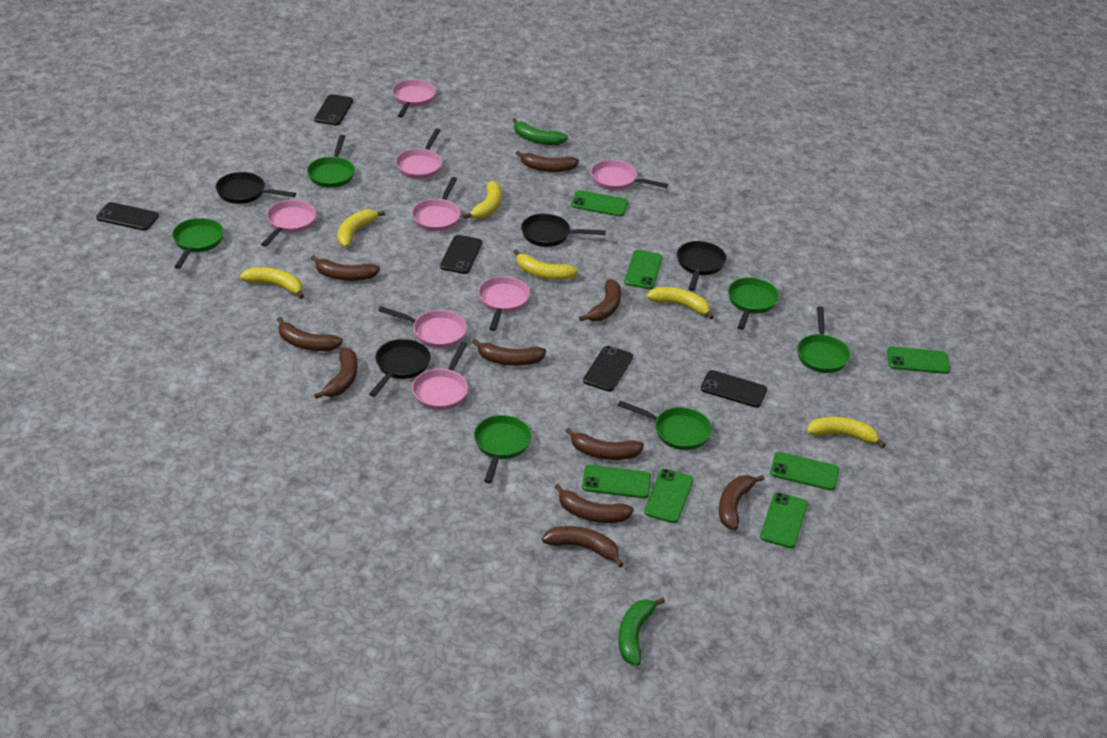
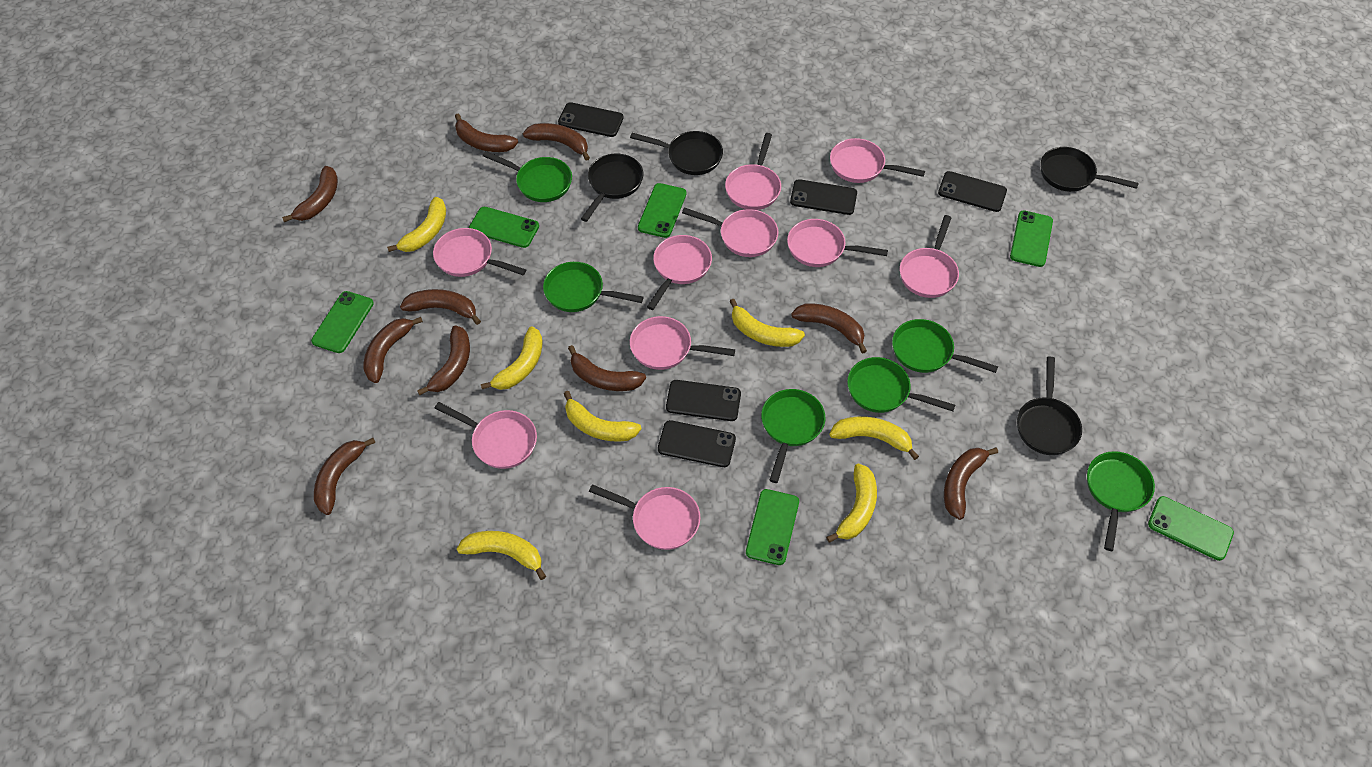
green banana: 2 -> 0
green phone: 7 -> 6
pink pan: 8 -> 10
yellow banana: 6 -> 7

